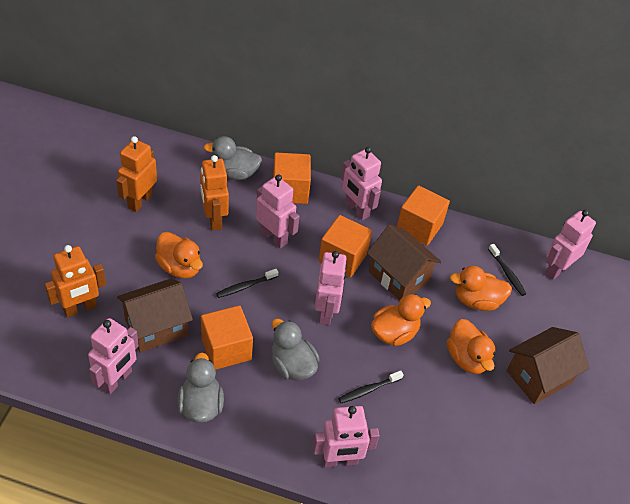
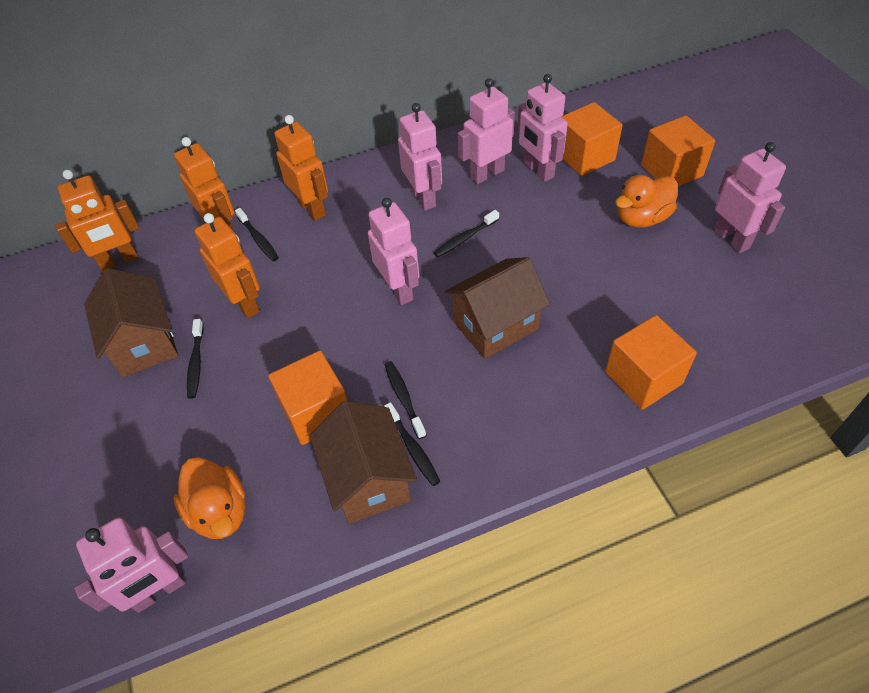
black toothbrush: 3 -> 5
grey duck: 3 -> 0
orange duck: 4 -> 2
orange robot: 3 -> 4

